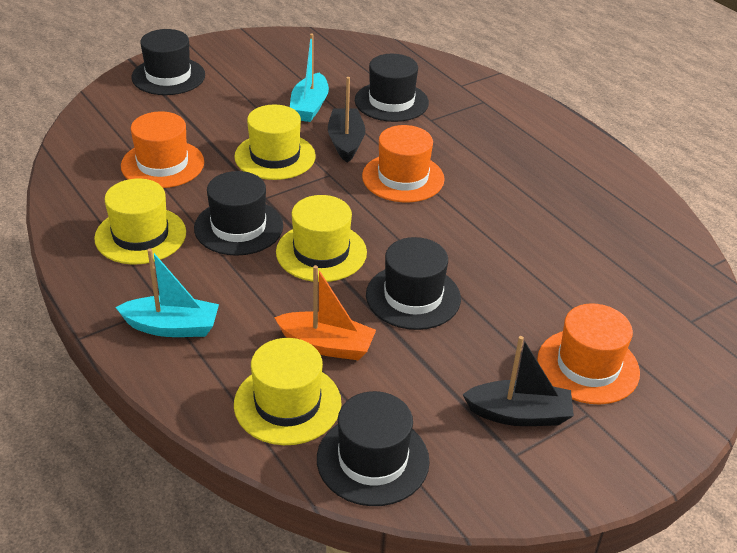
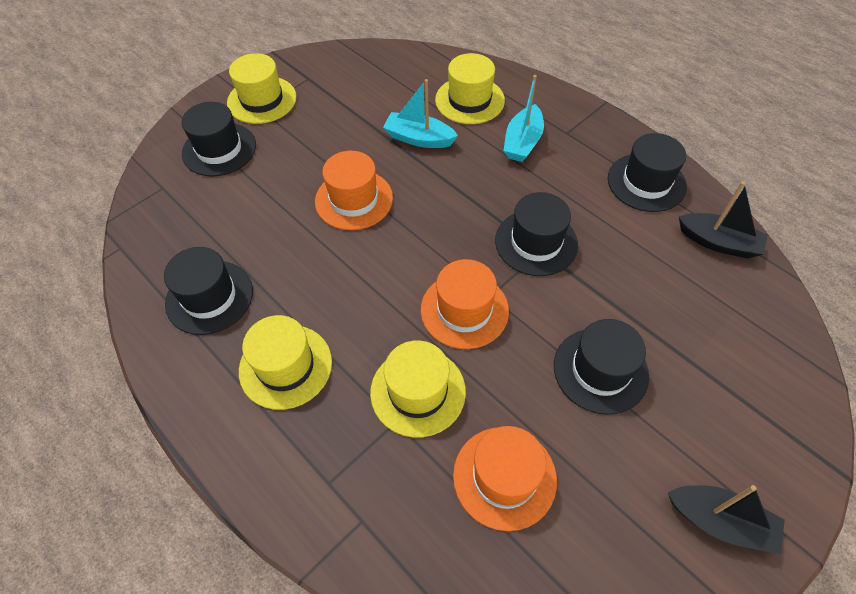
orange boat: 1 -> 0

